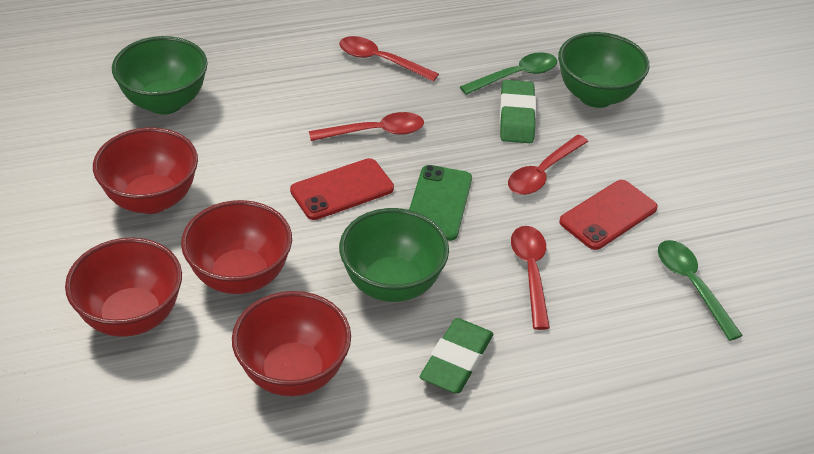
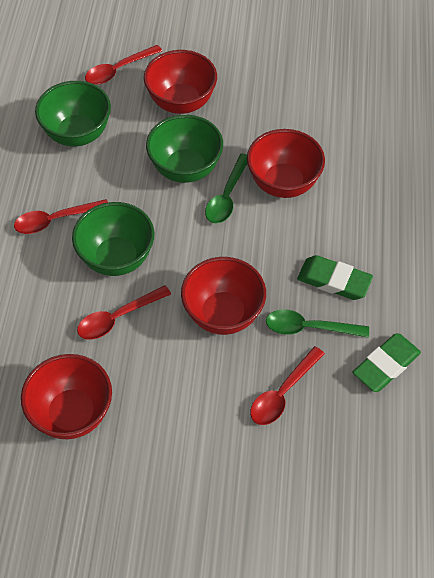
green phone: 1 -> 0
red phone: 2 -> 0

